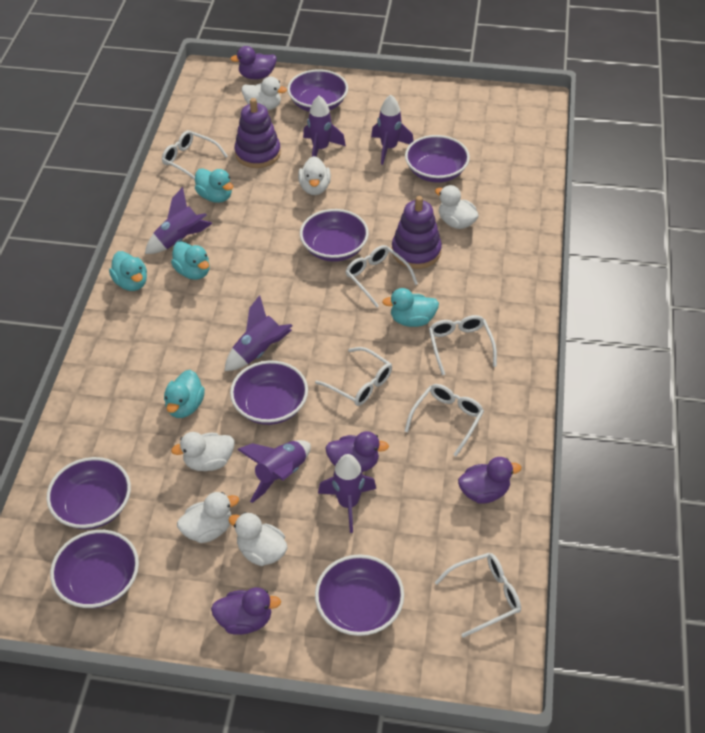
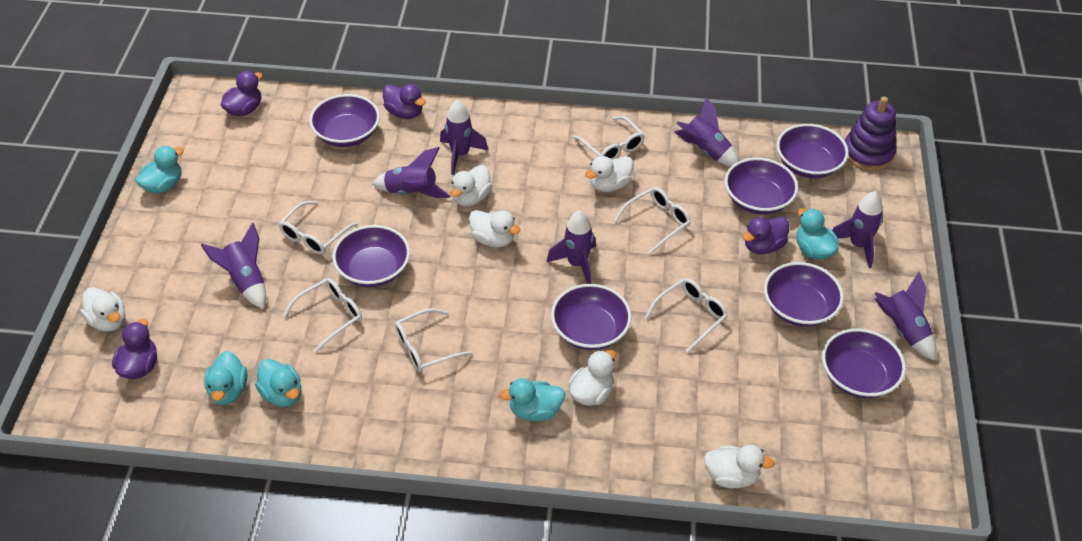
purple rocket: 6 -> 7
purple stacking toy: 2 -> 1

